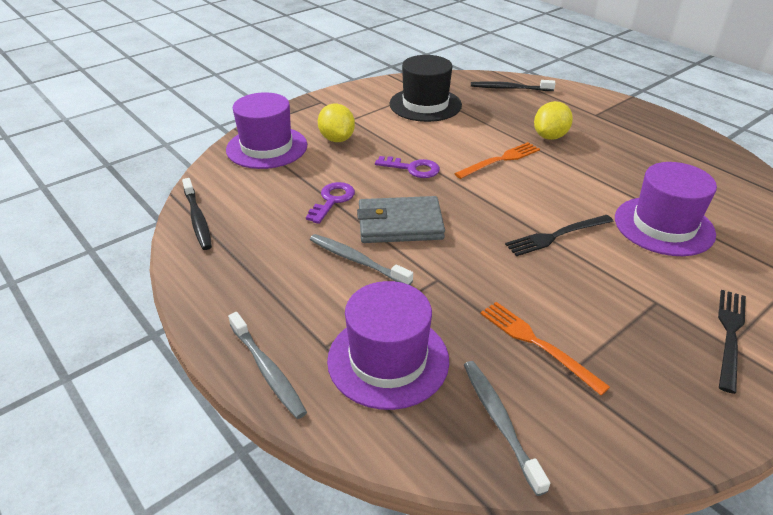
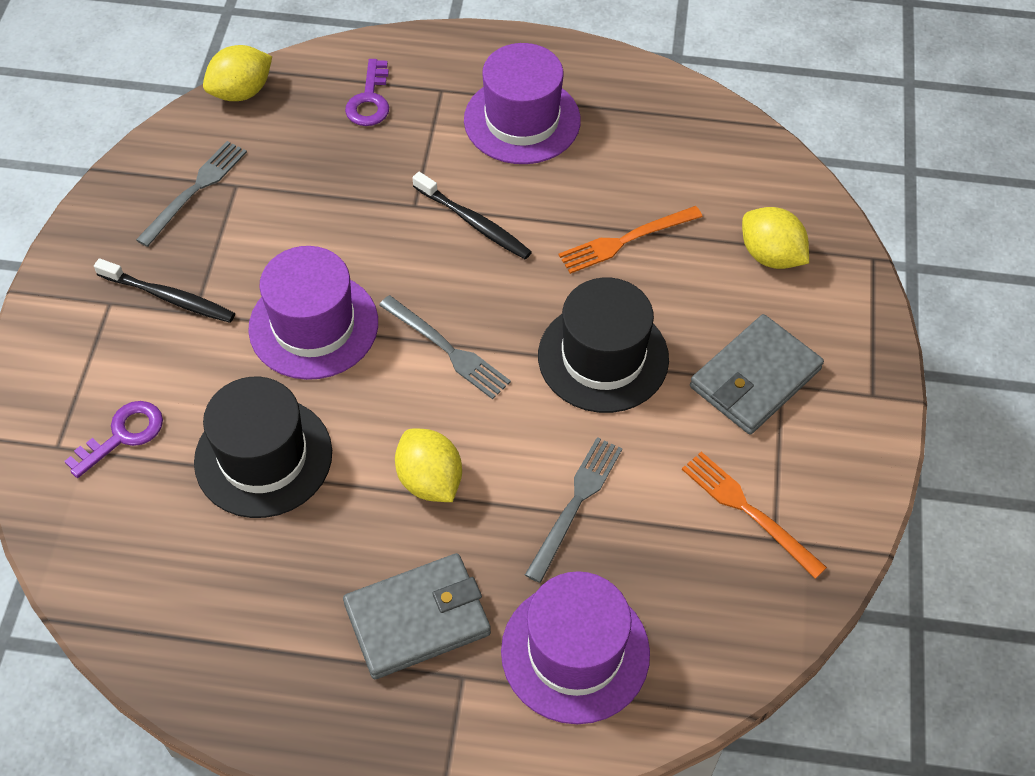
black fork: 2 -> 0
black hat: 1 -> 2
grey fork: 0 -> 3
grey toothbrush: 3 -> 0
grey wallet: 1 -> 2
yellow lemon: 2 -> 3

